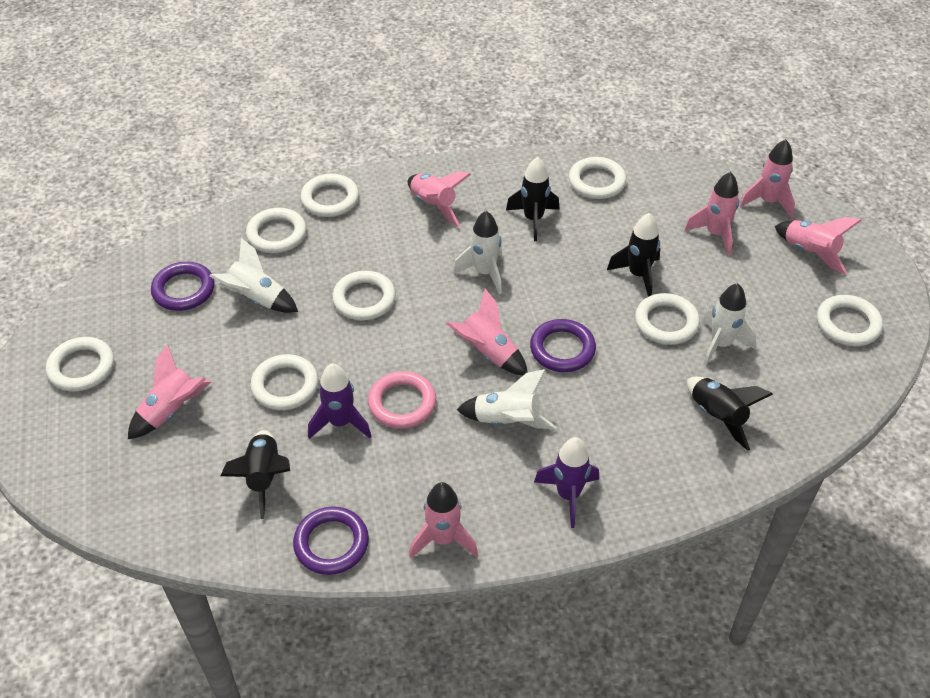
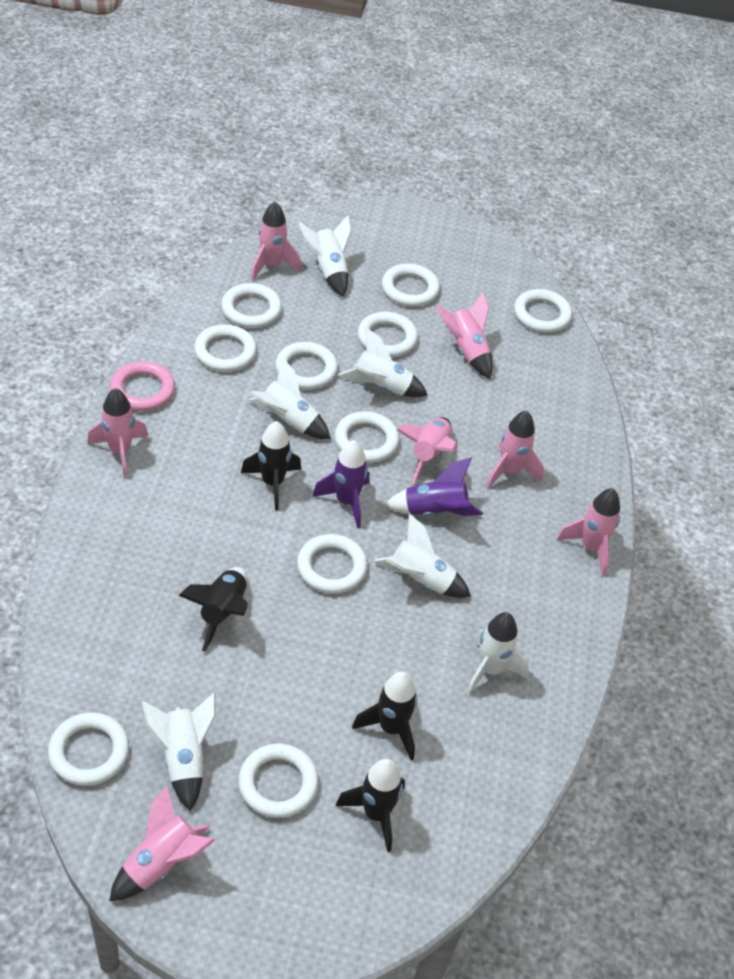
purple ring: 3 -> 0
white ring: 8 -> 10
white rocket: 4 -> 6

